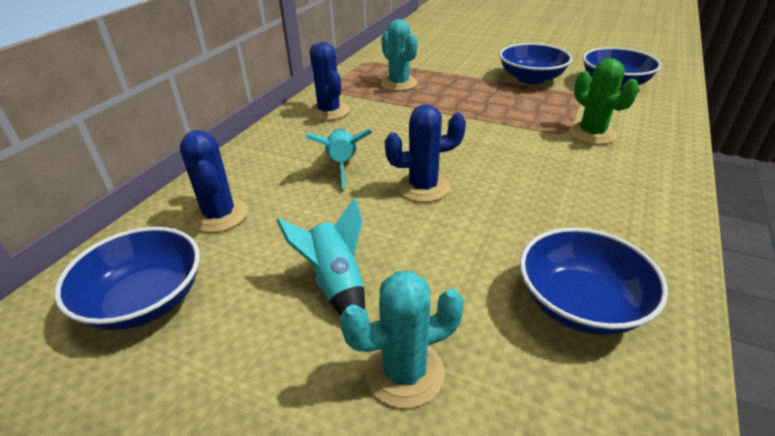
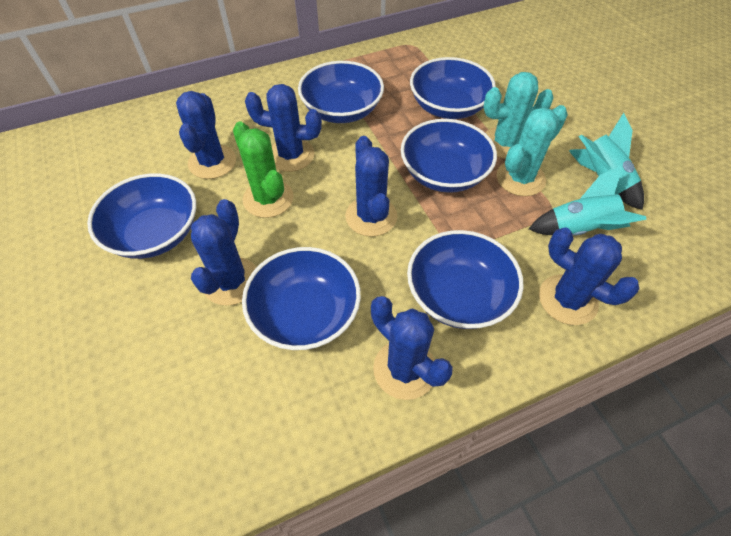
blue bowl: 4 -> 6
blue cactus: 3 -> 6

